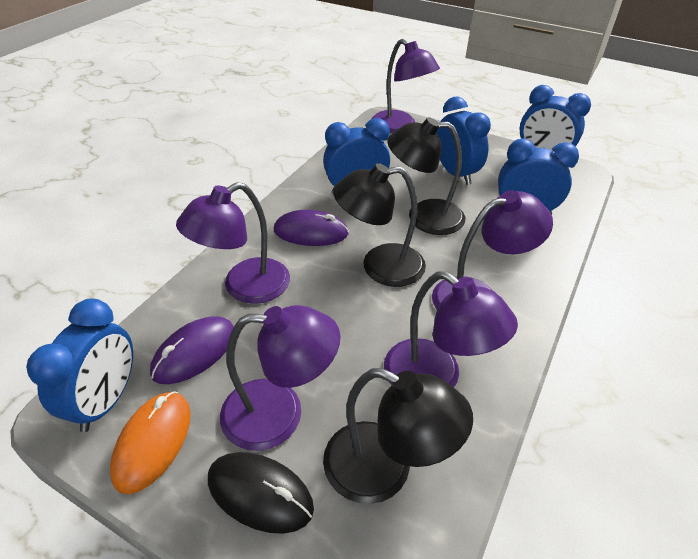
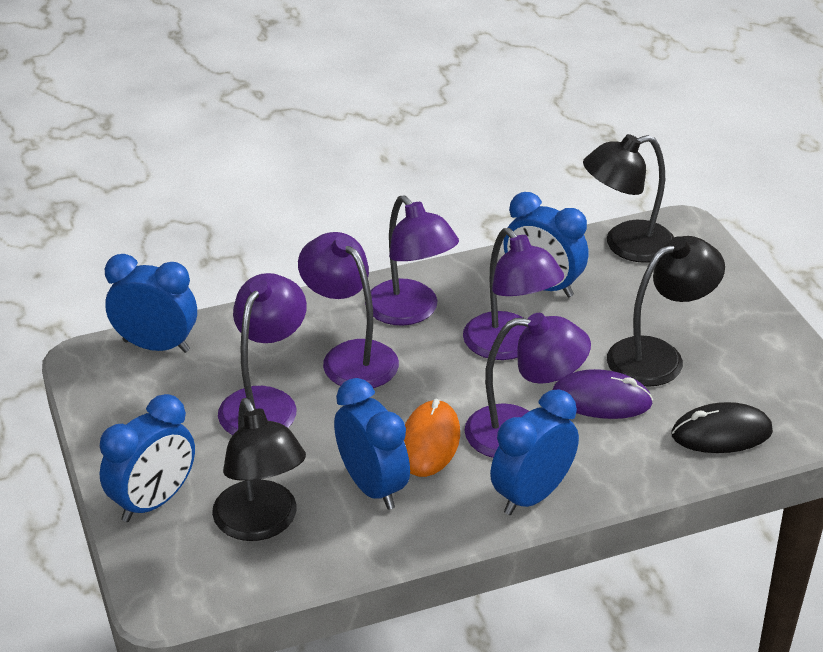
purple mouse: 2 -> 1

